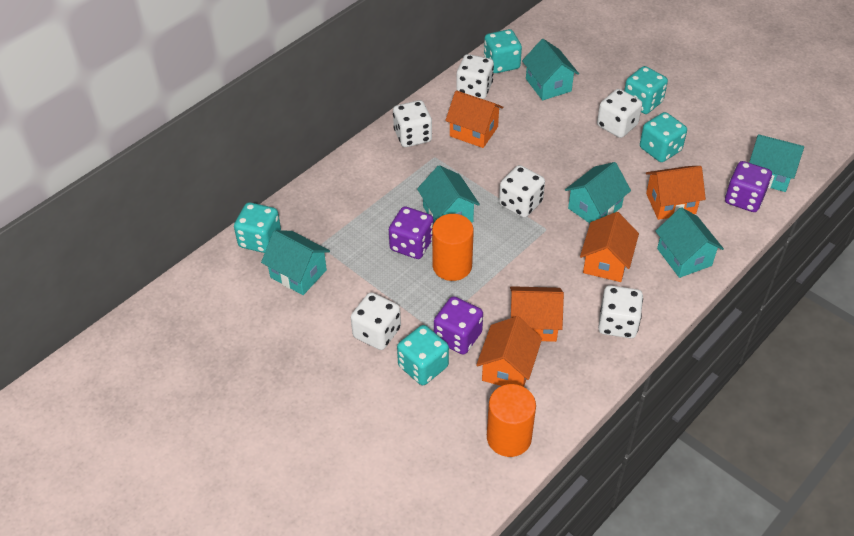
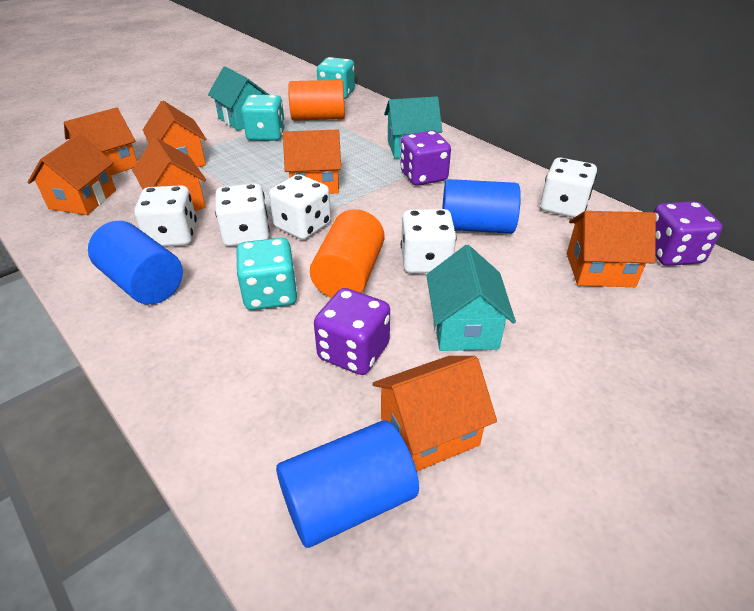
blue cylinder: 0 -> 3
orange house: 5 -> 7
turquoise dice: 5 -> 3
turquoise house: 6 -> 3
white dice: 6 -> 5

